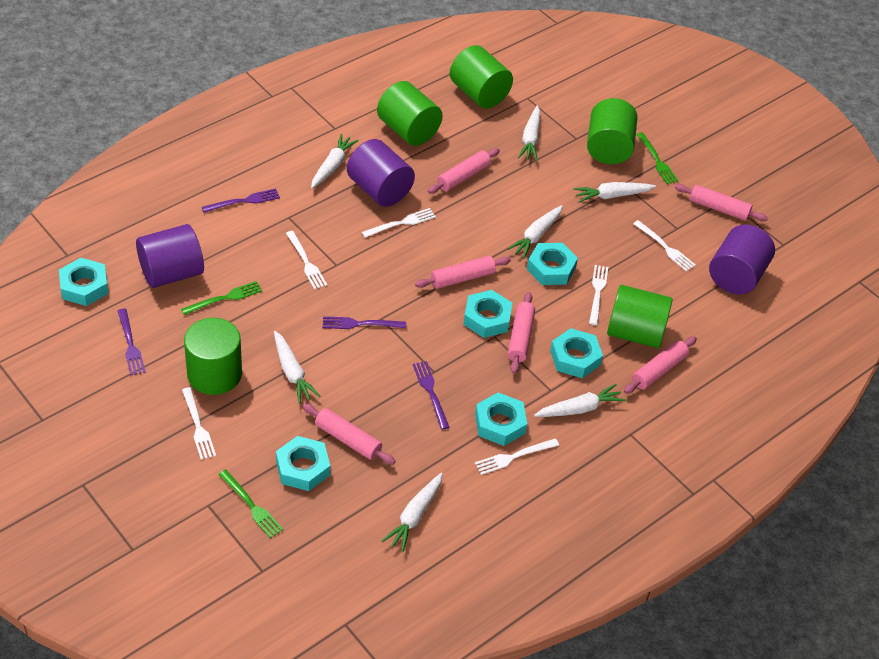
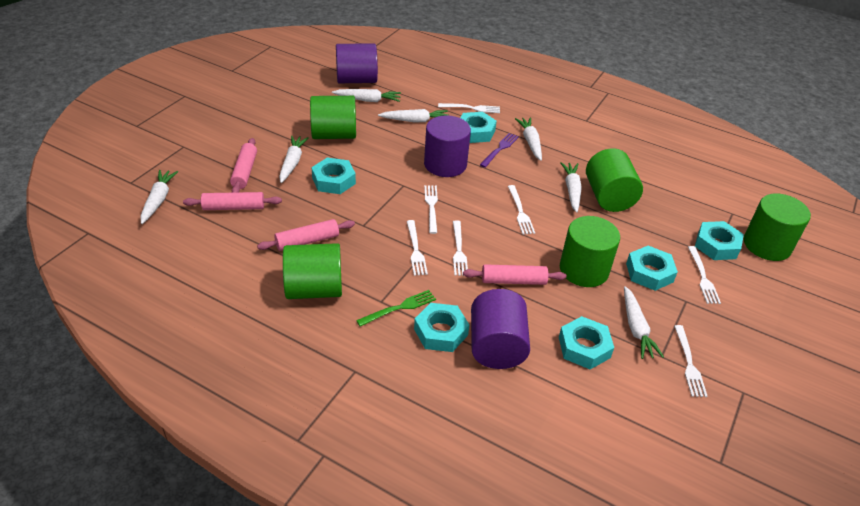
green fork: 3 -> 1
pink rolling pin: 6 -> 4
purple fork: 4 -> 1
white fork: 6 -> 7

